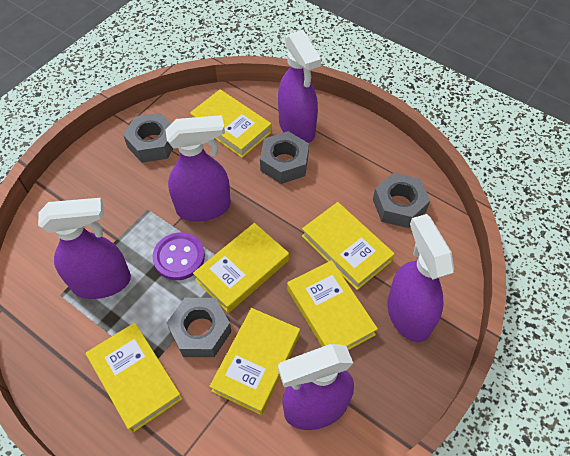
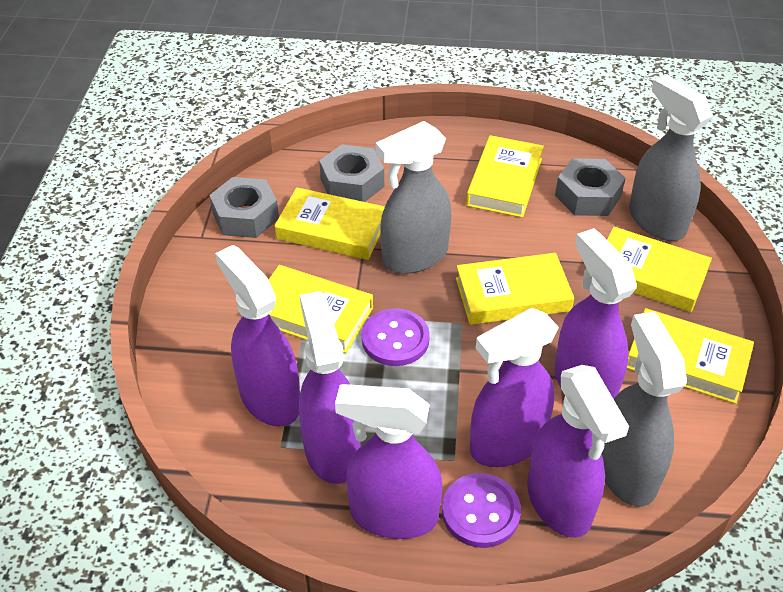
grey nut: 4 -> 3
grey spray bottle: 0 -> 3
purple button: 1 -> 2
purple spray bottle: 5 -> 6

